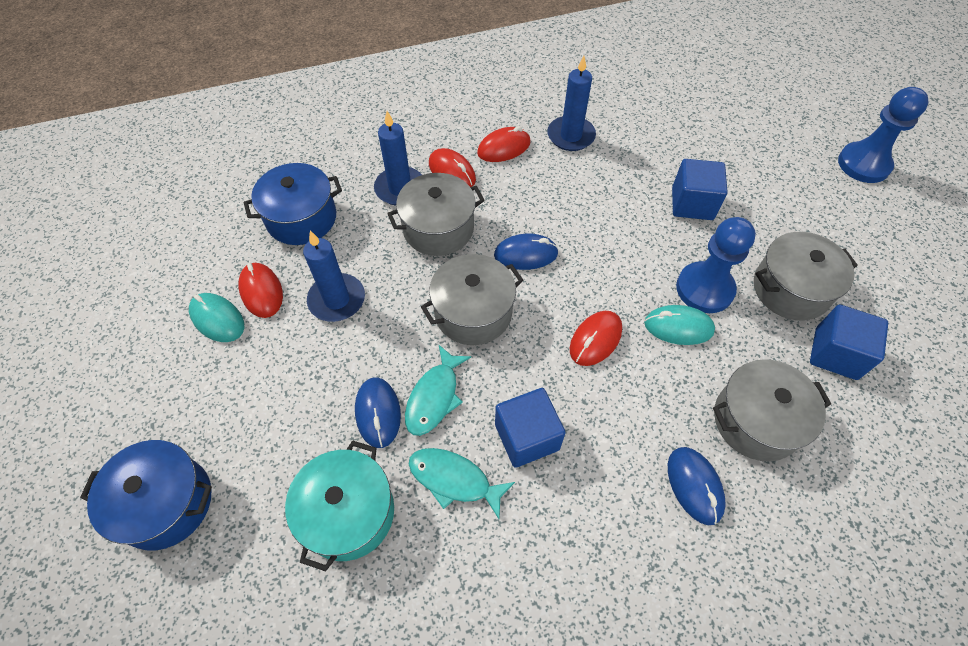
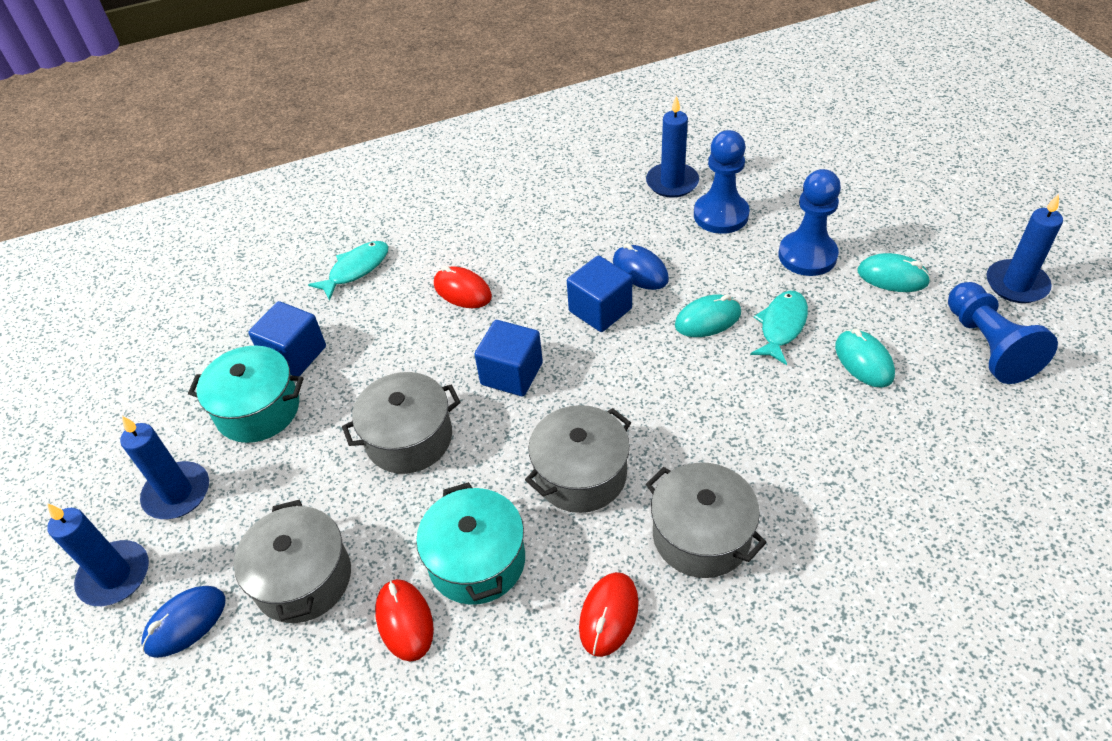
blue candle: 3 -> 4
blue mouse: 3 -> 2
blue pawn: 2 -> 3
blue pot: 2 -> 0
red mouse: 4 -> 3
turquoise mouse: 2 -> 3
turquoise pot: 1 -> 2

